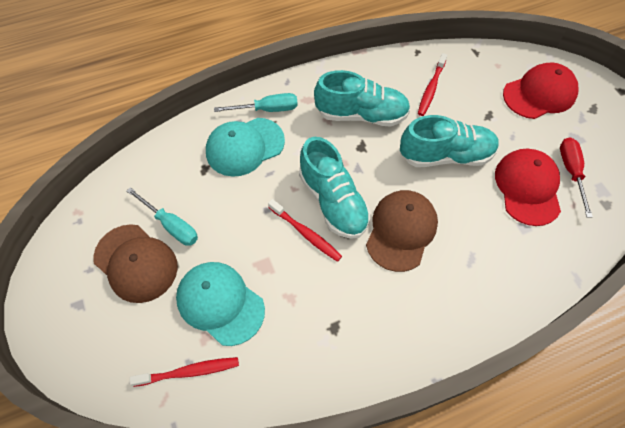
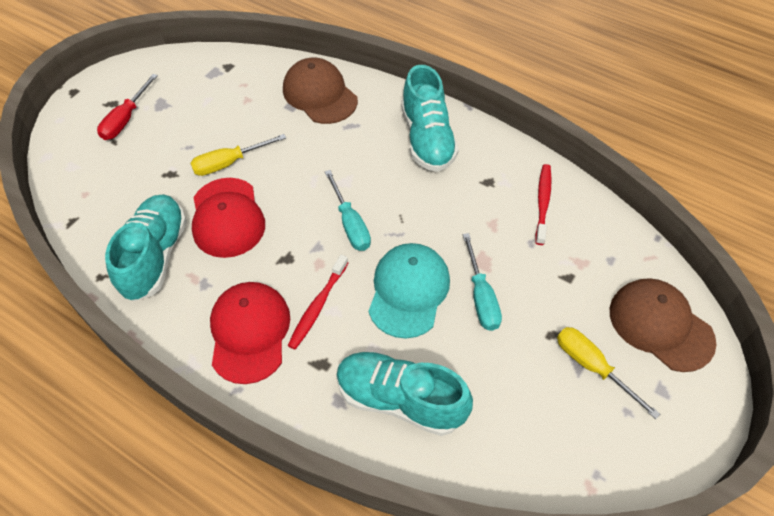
red toothbrush: 3 -> 2
turquoise cap: 2 -> 1
yellow screwdriver: 0 -> 2

